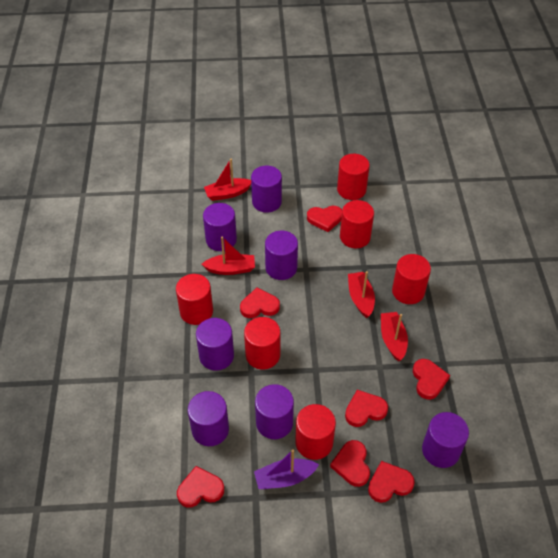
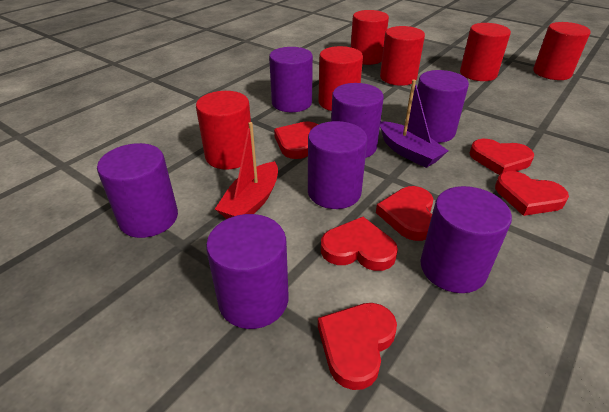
red boat: 4 -> 1
red heart: 7 -> 6

